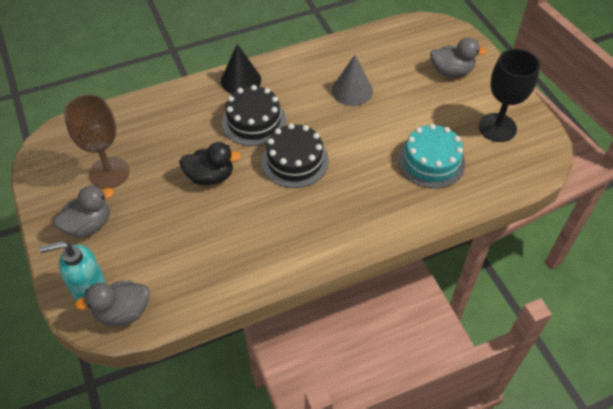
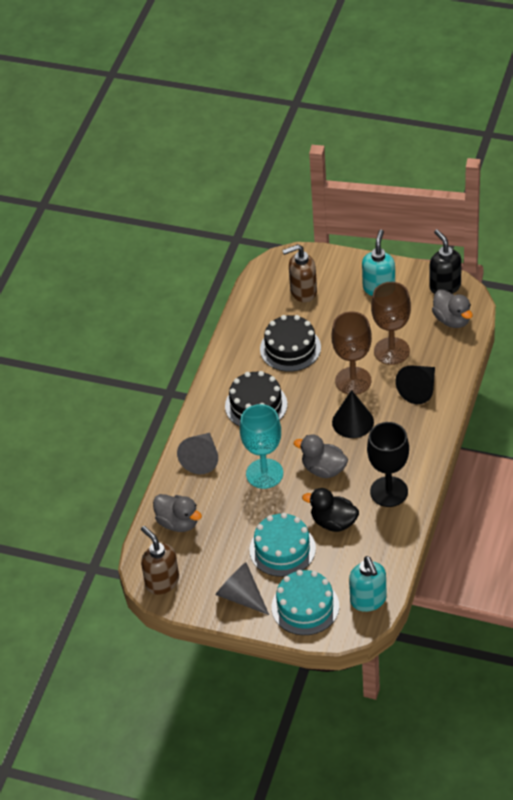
black cone: 1 -> 2
black soap dispenser: 0 -> 1
brown goblet: 1 -> 2
brown soap dispenser: 0 -> 2
grey cone: 1 -> 2
turquoise cake: 1 -> 2
turquoise goblet: 0 -> 1
turquoise soap dispenser: 1 -> 2

